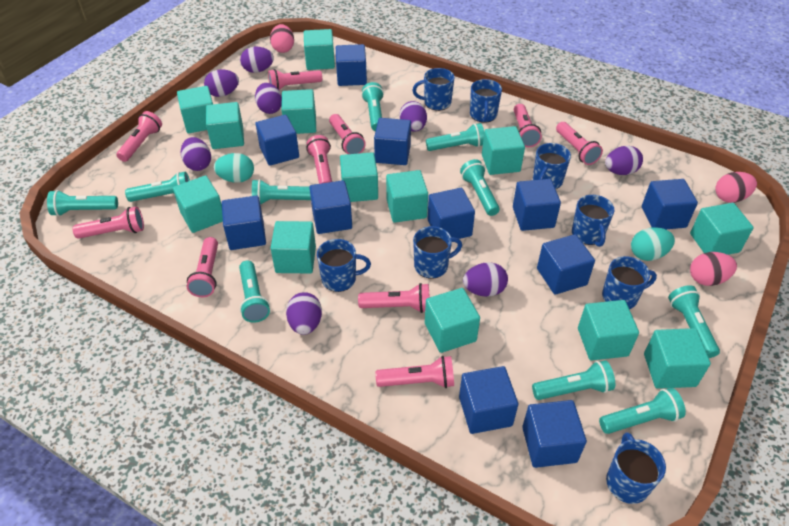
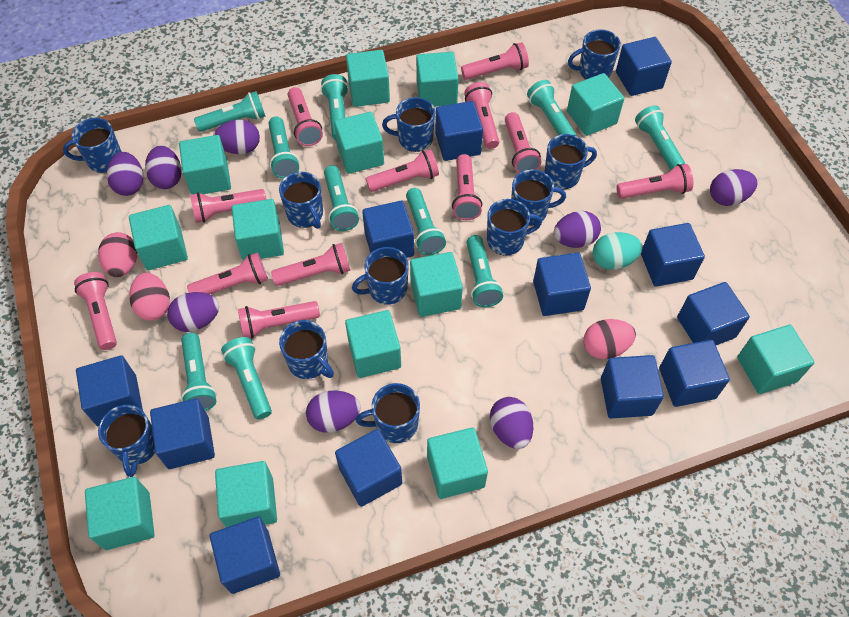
blue cube: 11 -> 12
blue mug: 8 -> 11
pink flashlight: 10 -> 12
turquoise egg: 2 -> 1

